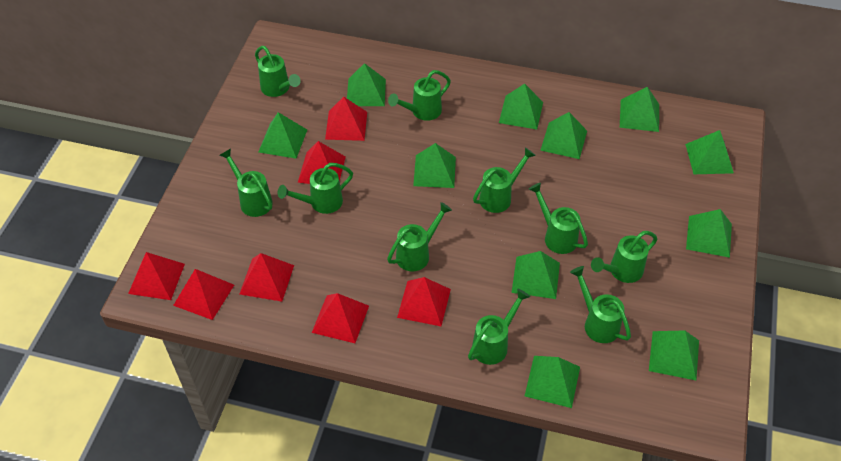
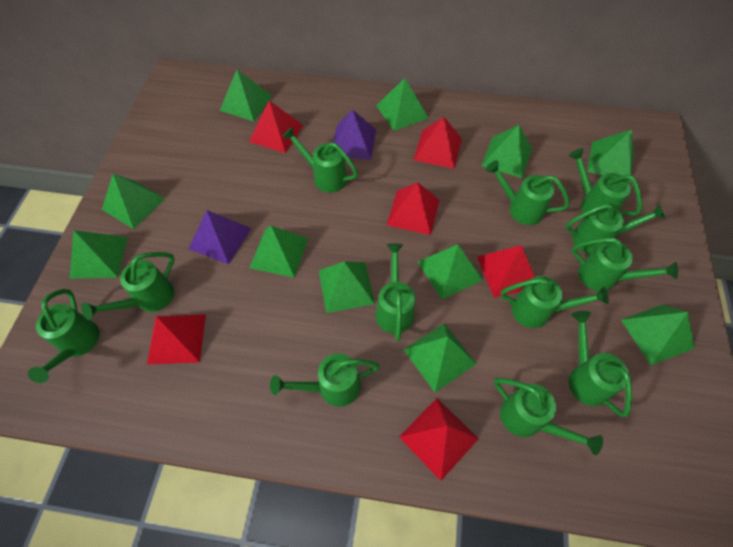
green watering can: 10 -> 12
purple pyramid: 0 -> 2
red pyramid: 7 -> 6

